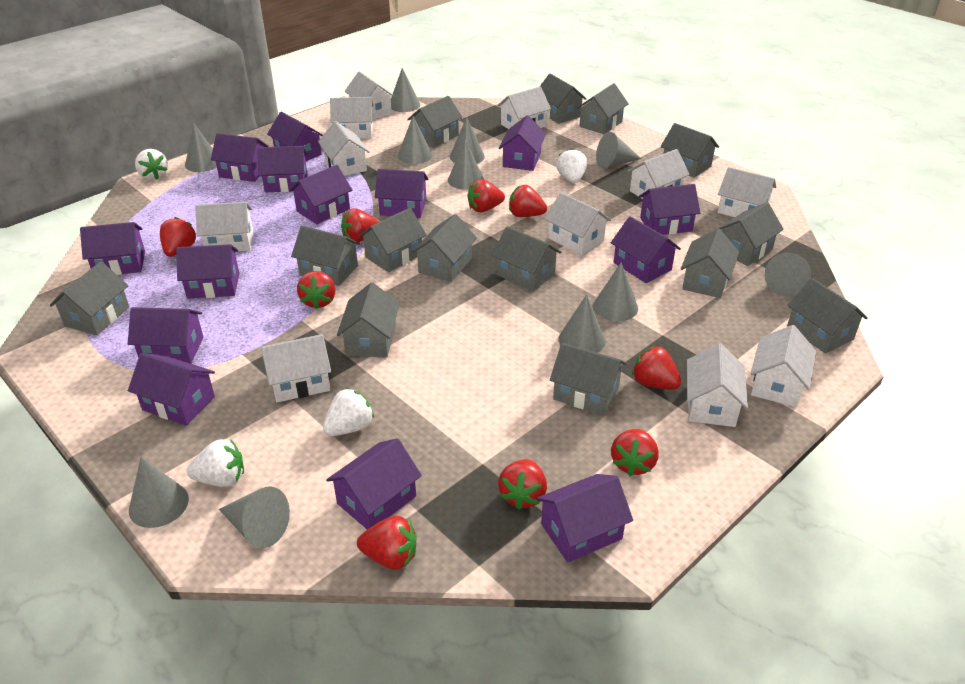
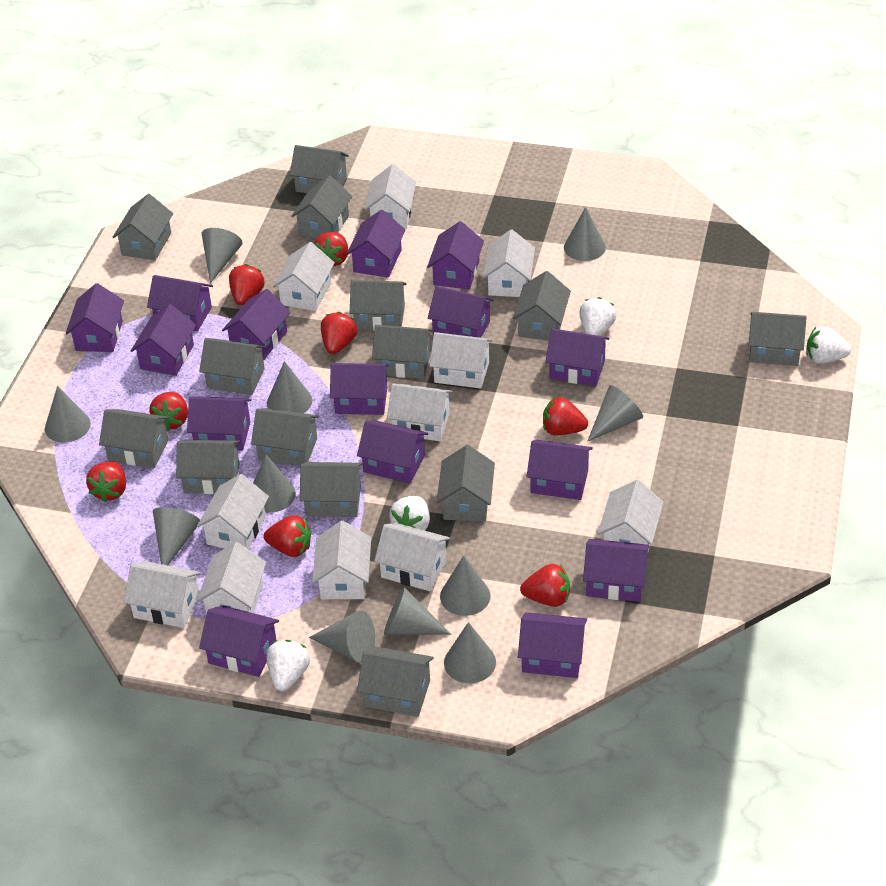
purple house: 14 -> 15
red strawberry: 9 -> 8

